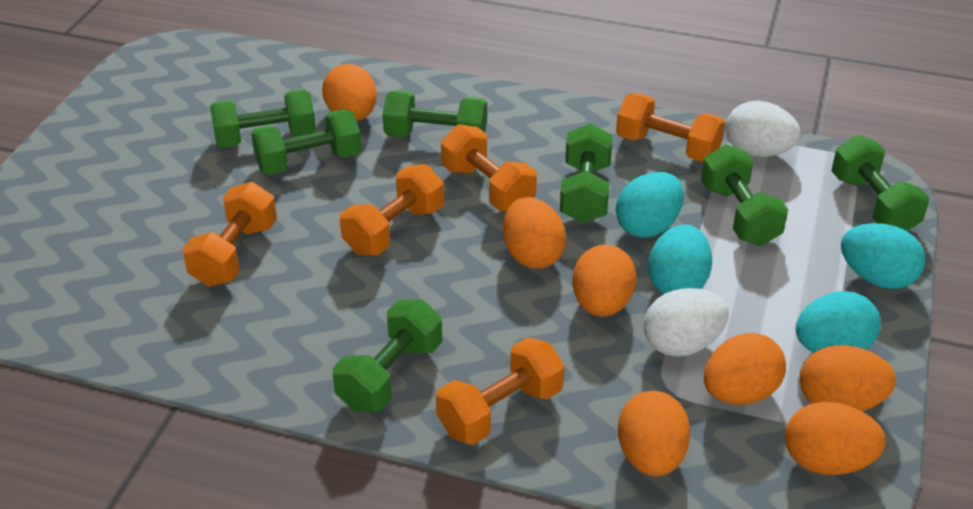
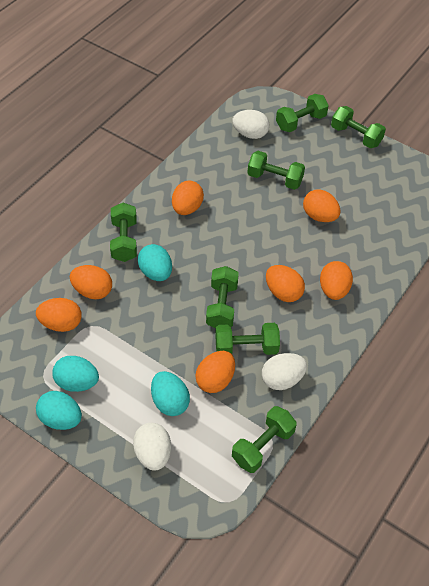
orange dumbbell: 5 -> 0
white egg: 2 -> 3

